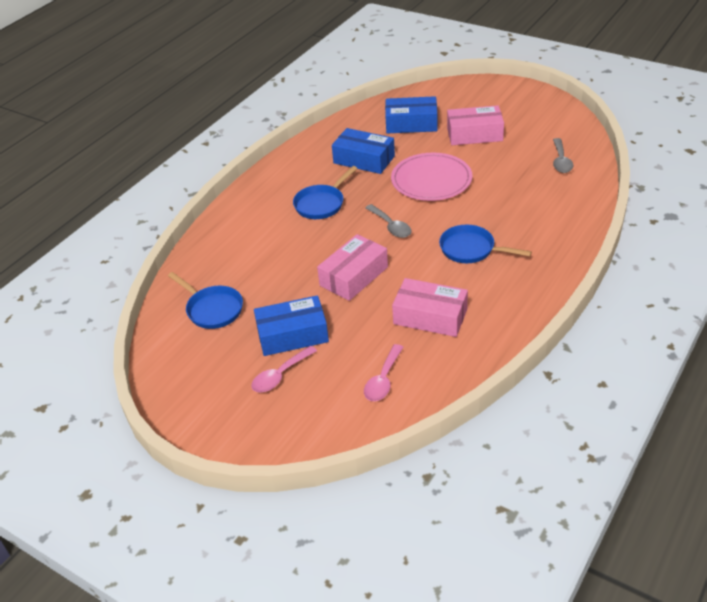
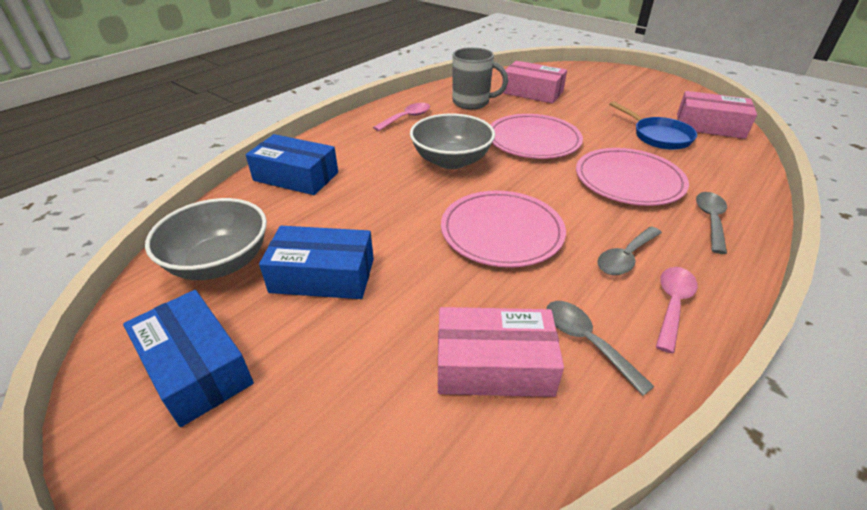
blue pan: 3 -> 1
grey bowl: 0 -> 2
grey mug: 0 -> 1
grey spoon: 2 -> 3
pink plate: 1 -> 3

